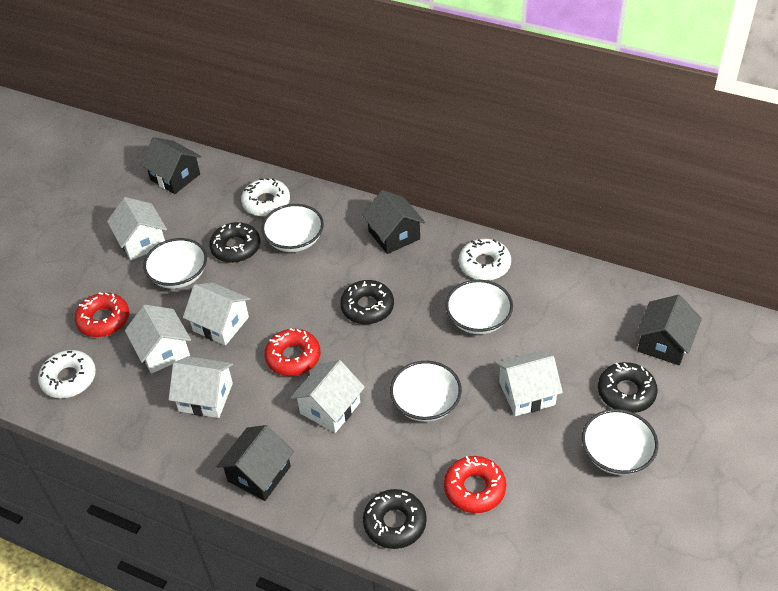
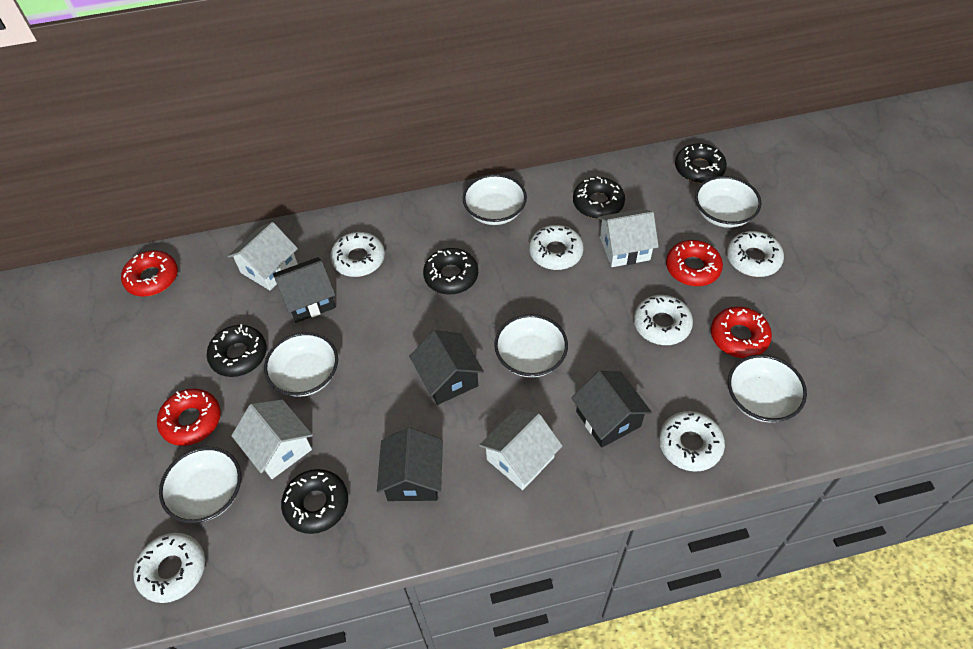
black donut: 4 -> 5
red donut: 3 -> 4
white bowl: 5 -> 6
white donut: 3 -> 6
white house: 6 -> 4

